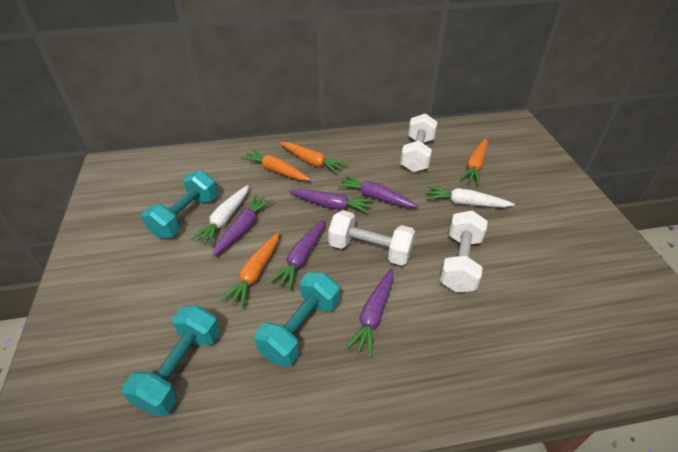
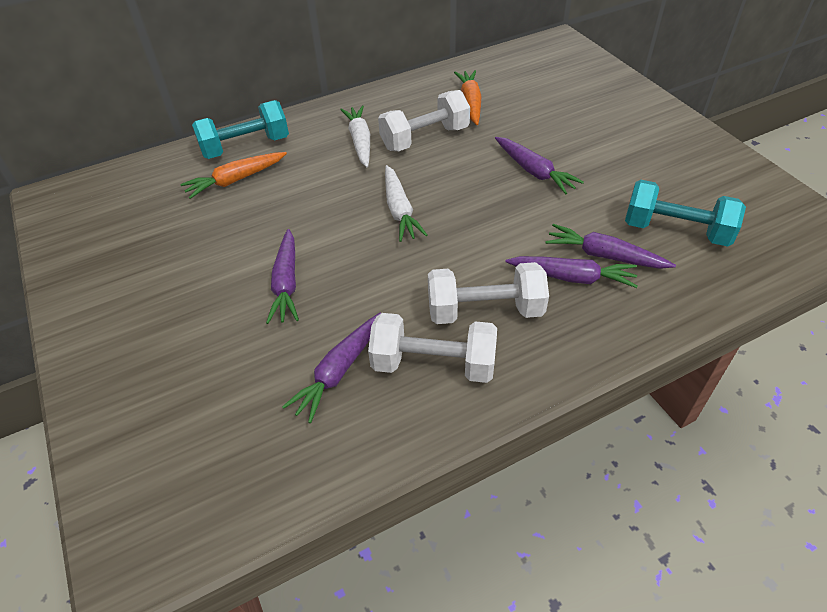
orange carrot: 4 -> 2
turquoise dumbbell: 3 -> 2

